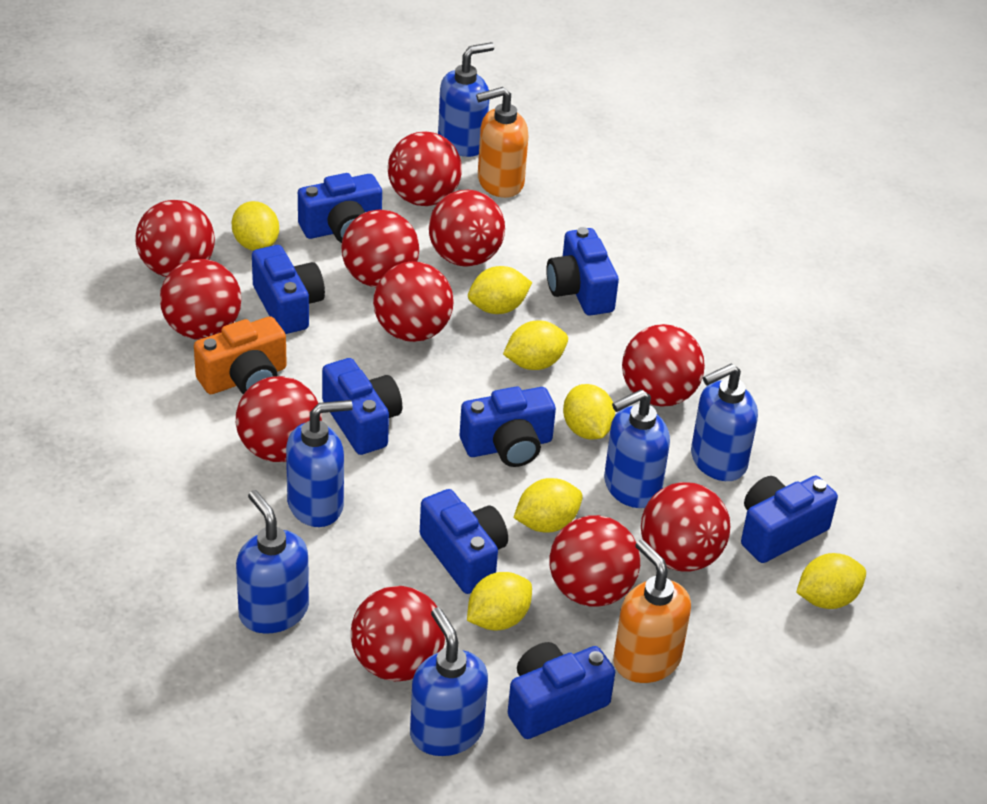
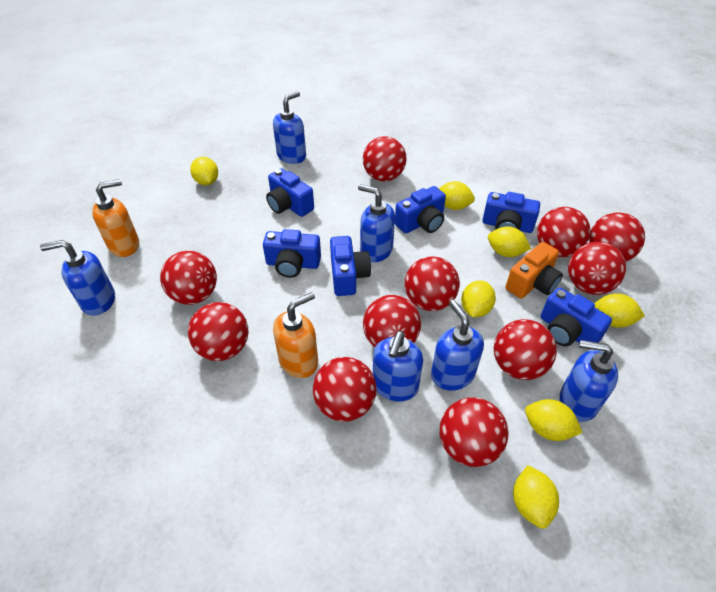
blue camera: 8 -> 6

